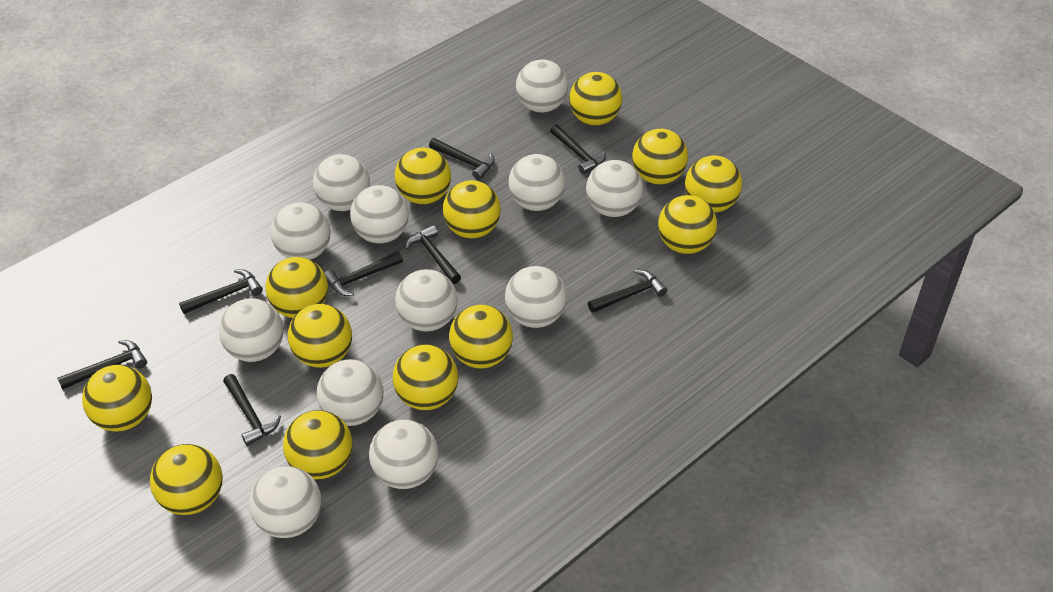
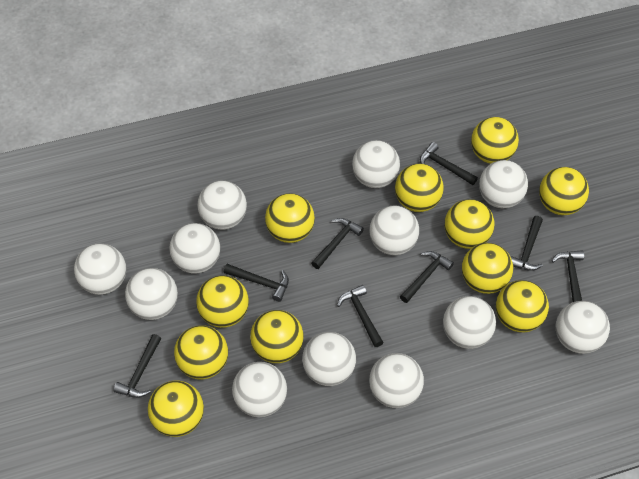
yellow ball: 13 -> 11

